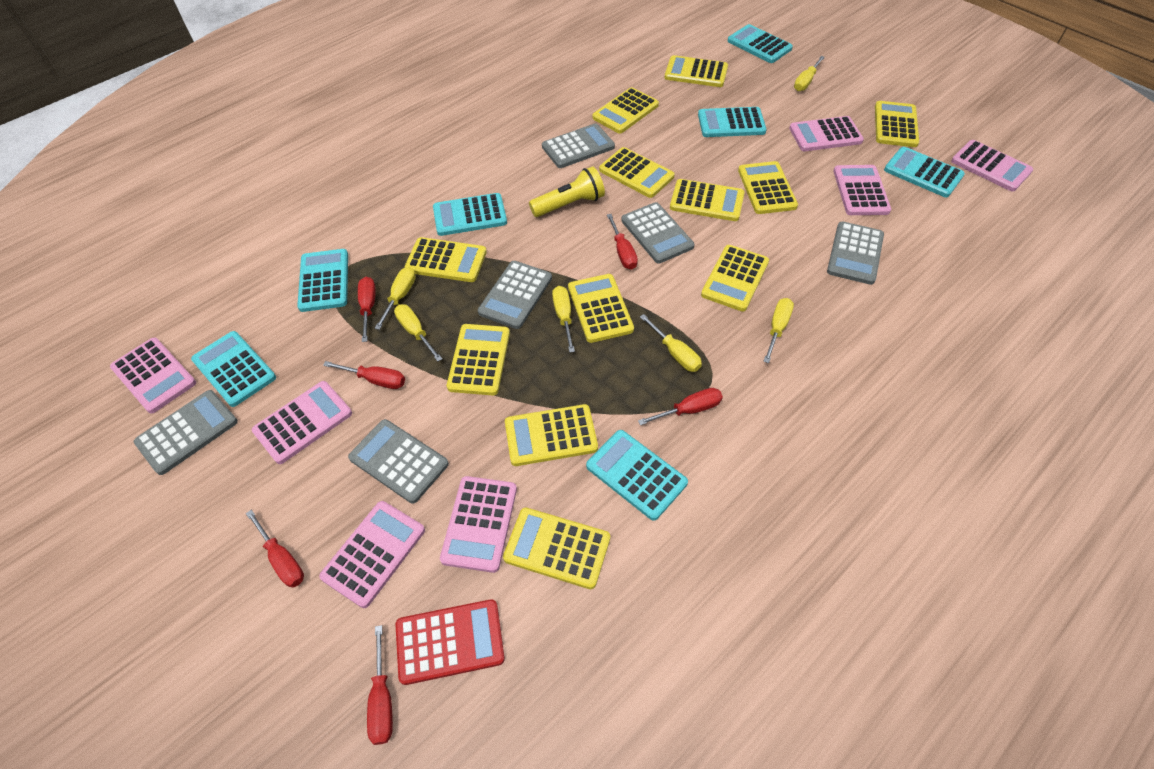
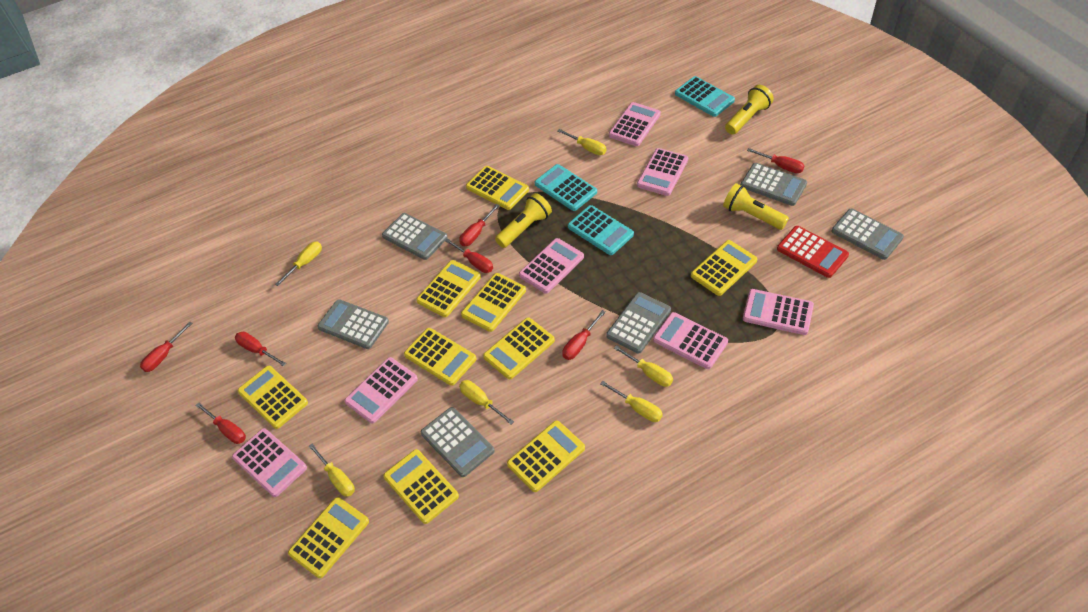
red screwdriver: 6 -> 7
turquoise calculator: 7 -> 3
yellow calculator: 12 -> 10
yellow flashlight: 1 -> 3

